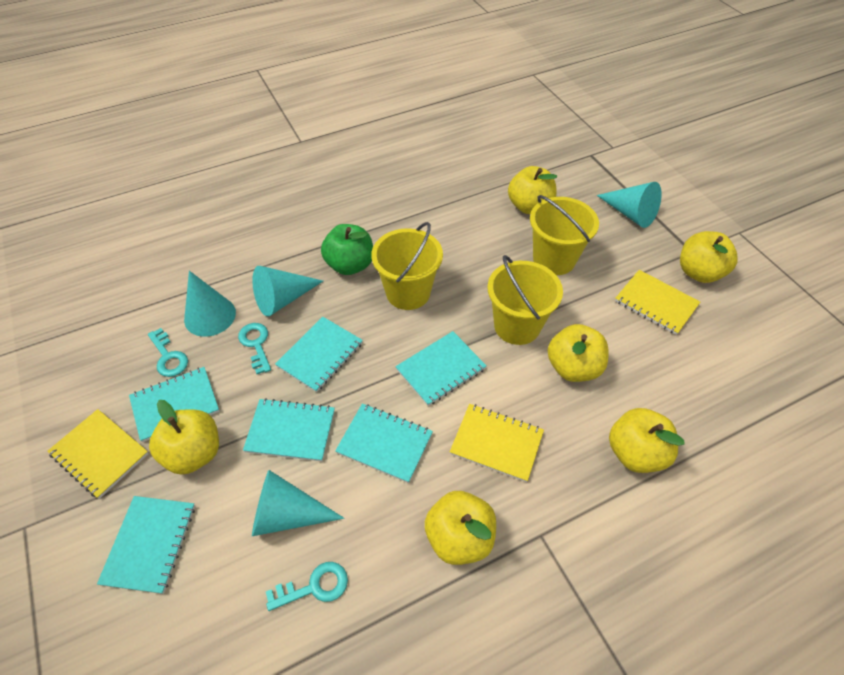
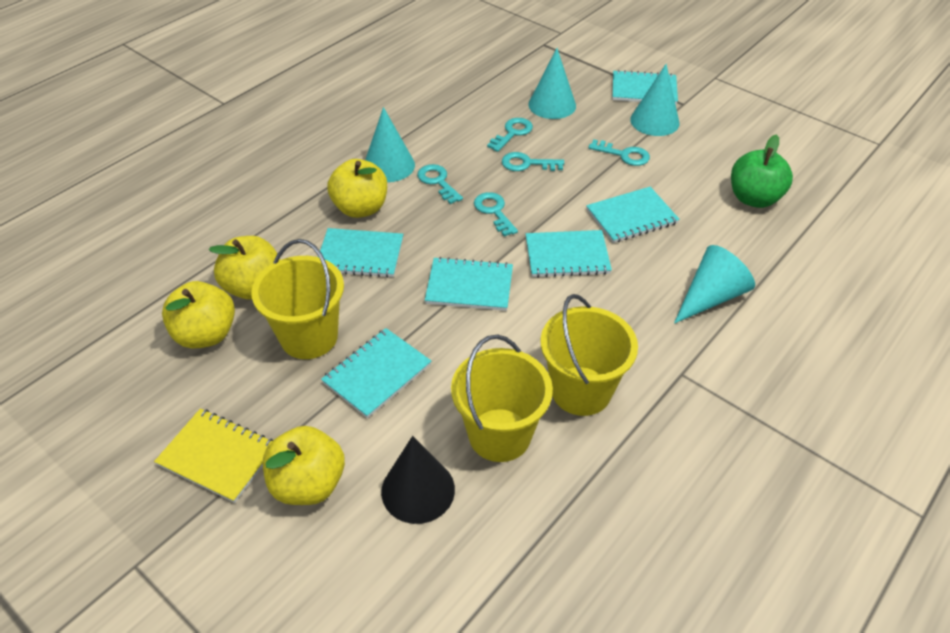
black cone: 0 -> 1
turquoise key: 3 -> 5
yellow apple: 6 -> 4
yellow notebook: 3 -> 1

